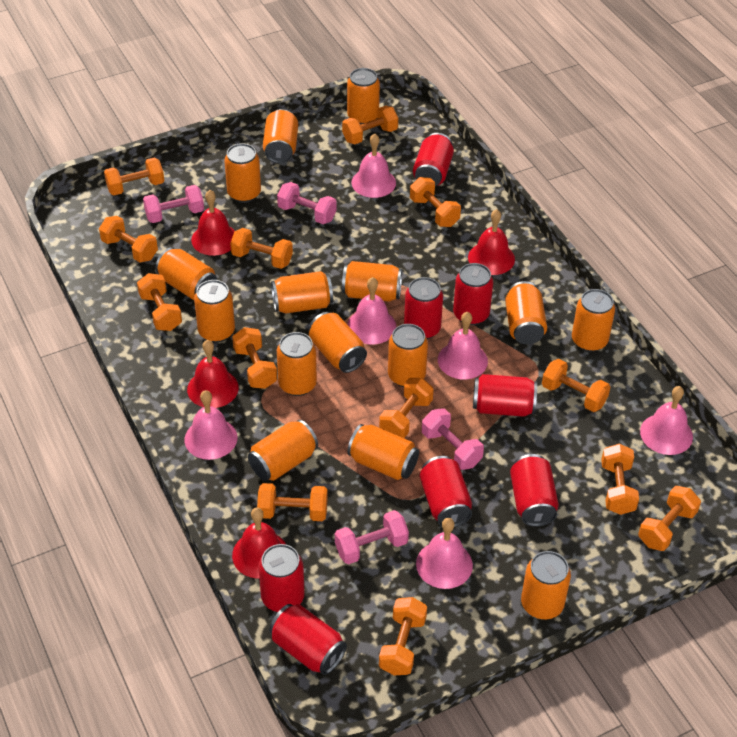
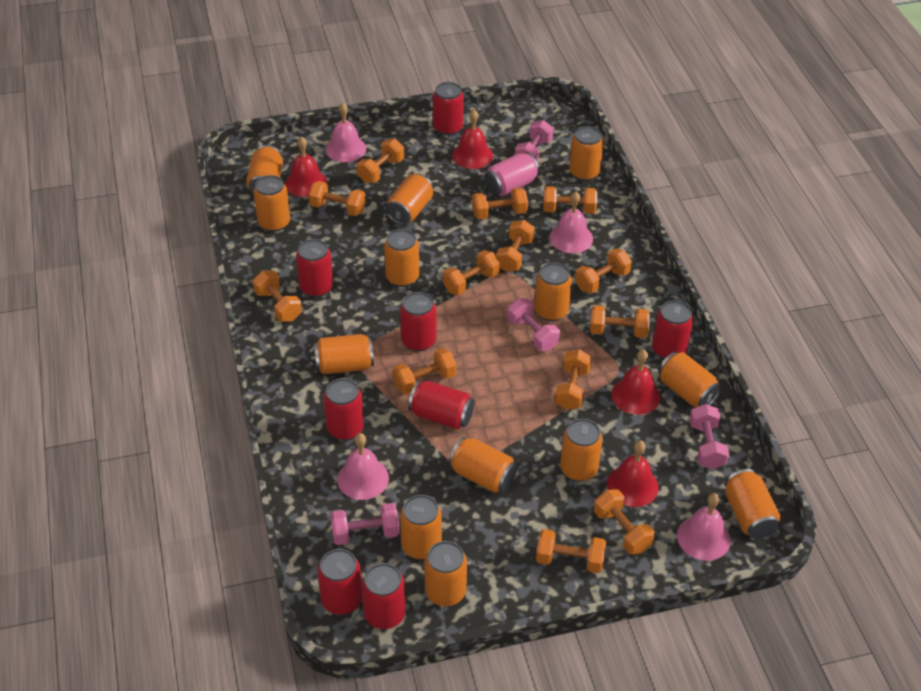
orange can: 15 -> 13
pink bell: 6 -> 4
pink can: 0 -> 1

